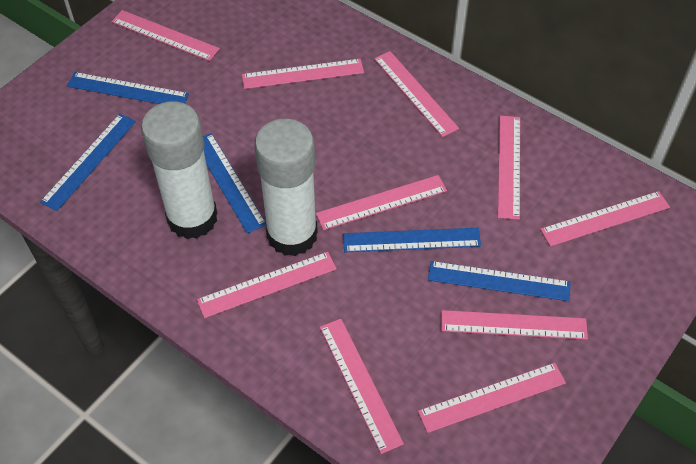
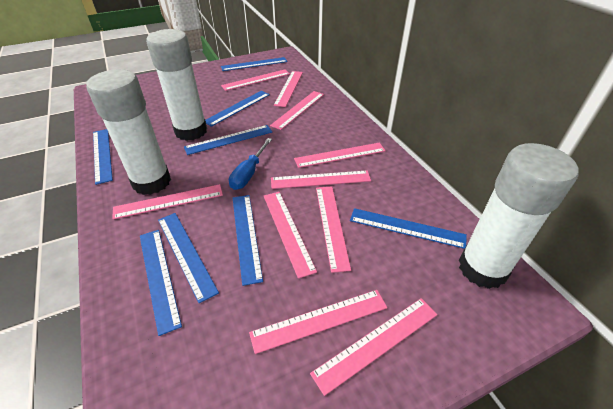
blue ruler: 5 -> 8
blue screwdriver: 0 -> 1
white glue stick: 2 -> 3

